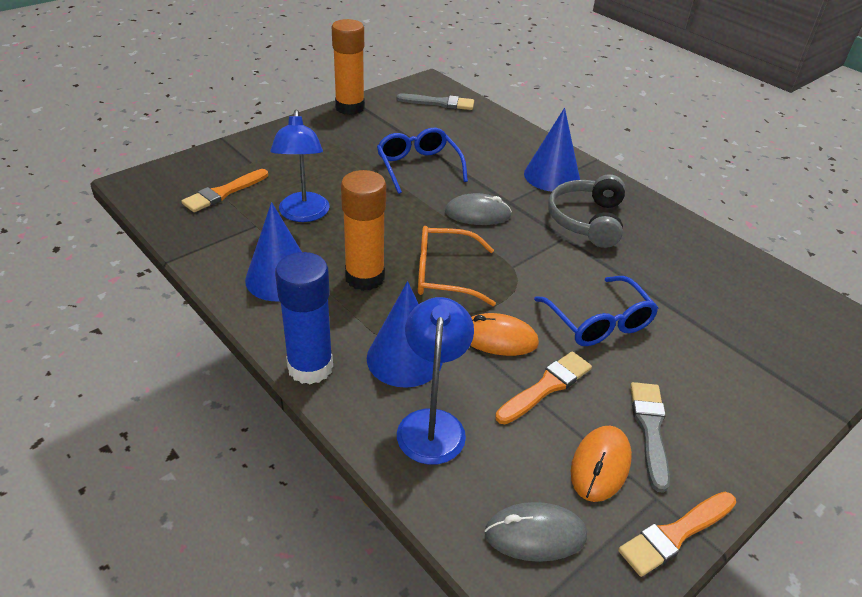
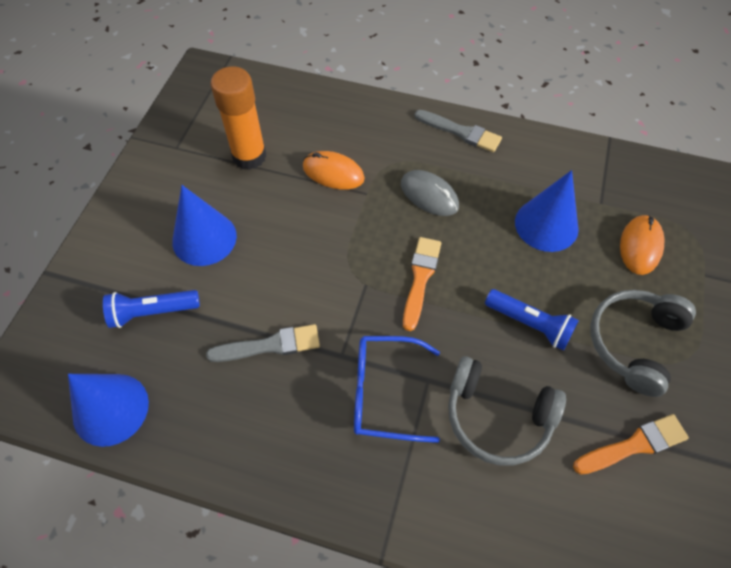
blue flashlight: 0 -> 2
blue glasses: 2 -> 1
blue glue stick: 1 -> 0
blue lamp: 2 -> 0
grey headphones: 1 -> 2
grey mouse: 2 -> 1
orange brush: 3 -> 2
orange glasses: 1 -> 0
orange glue stick: 2 -> 1

